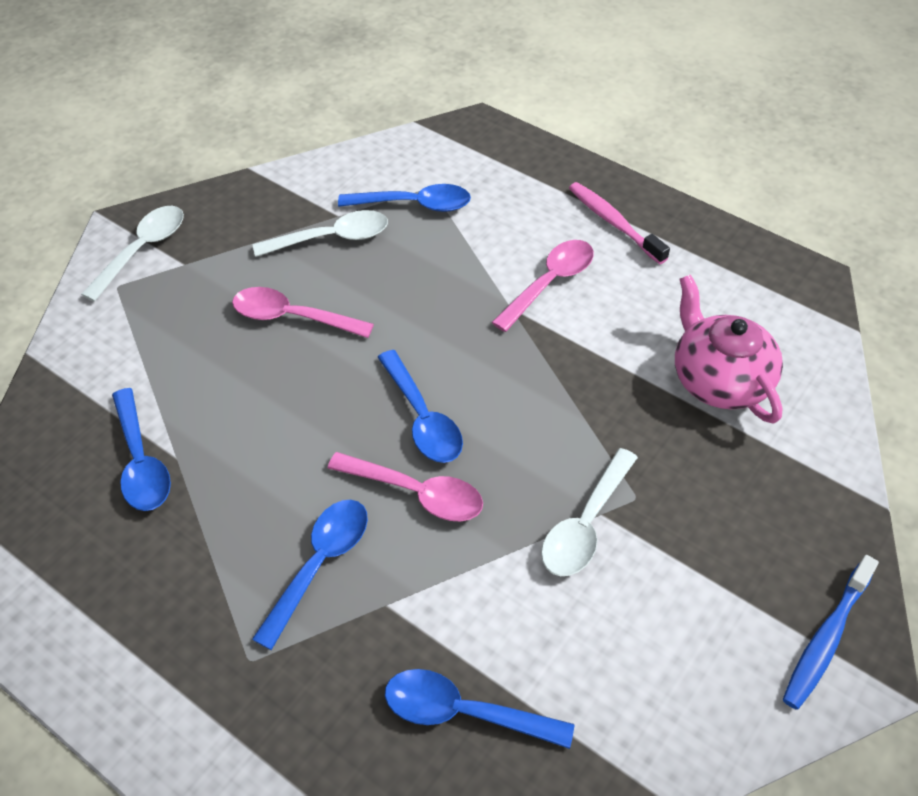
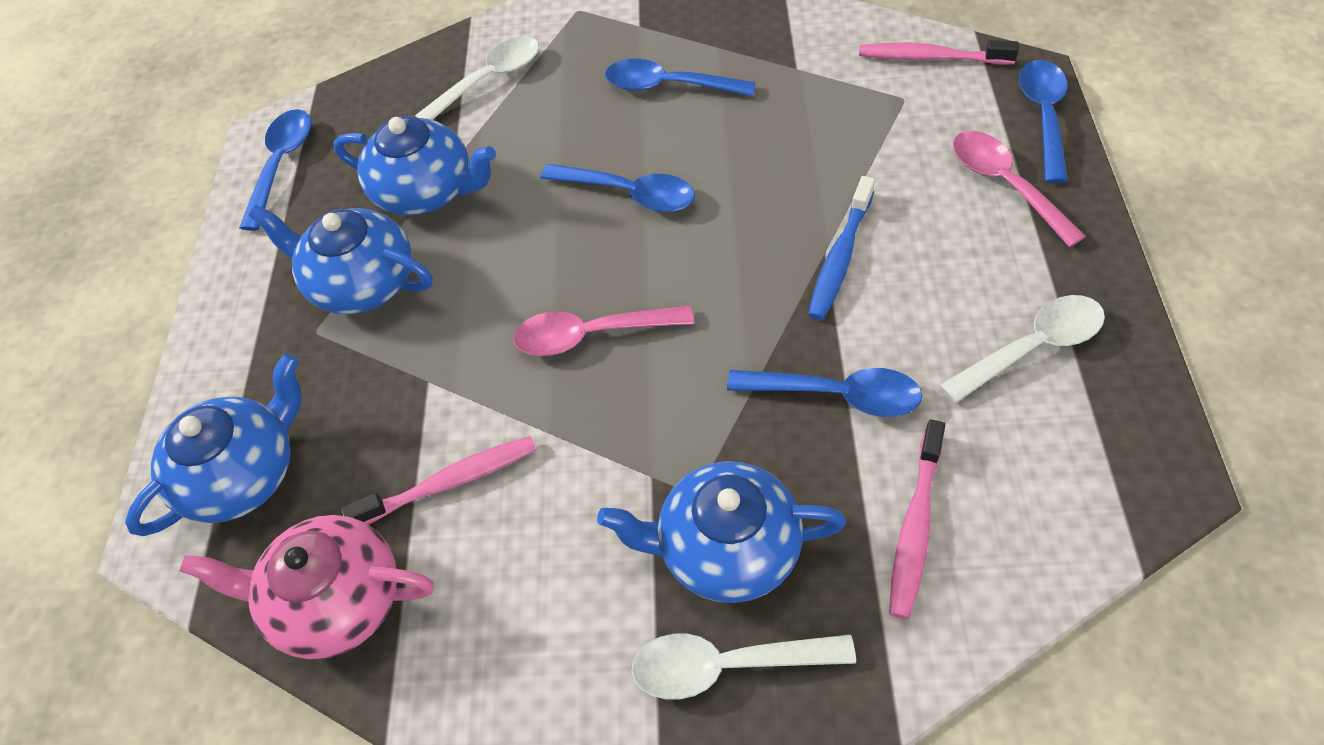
blue teapot: 0 -> 4
pink spoon: 3 -> 2
pink toothbrush: 1 -> 3

